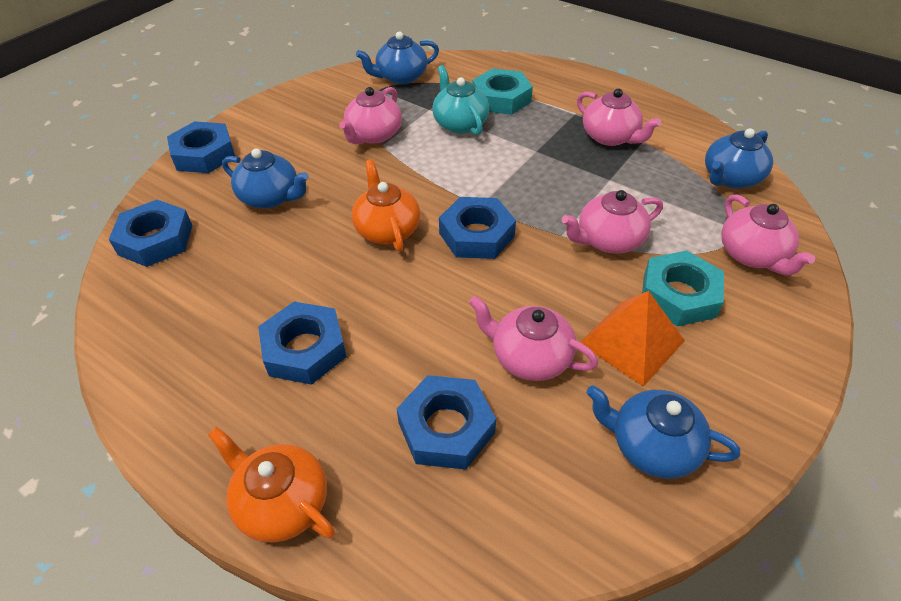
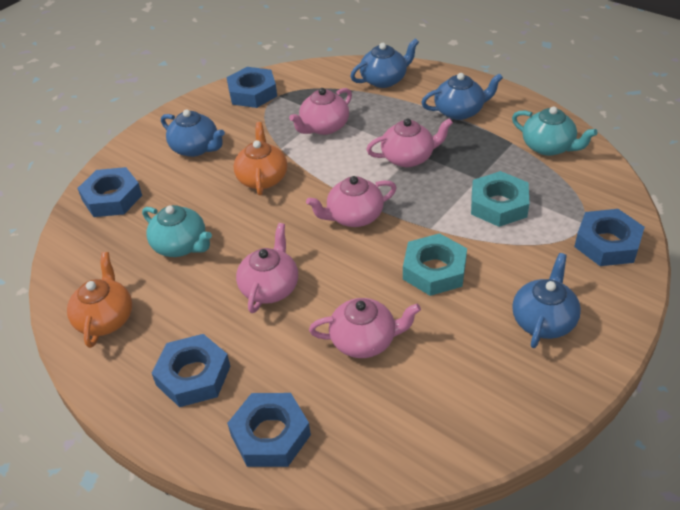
orange pyramid: 1 -> 0
turquoise teapot: 1 -> 2

